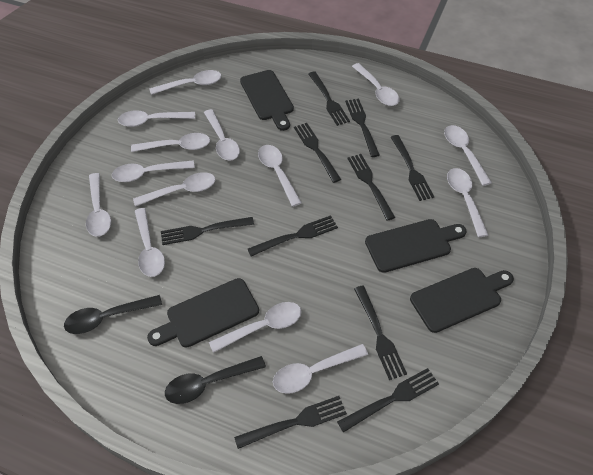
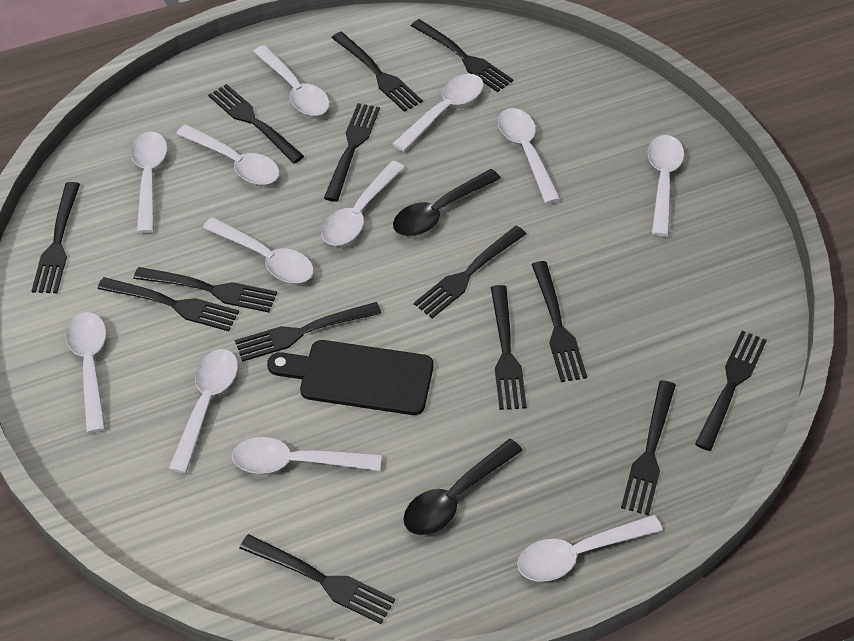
black cutting board: 4 -> 1
black fork: 10 -> 14
white spoon: 14 -> 12

